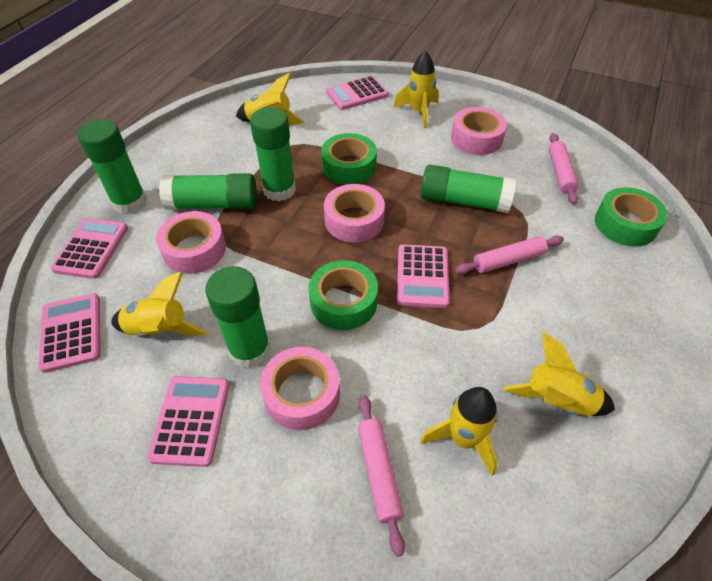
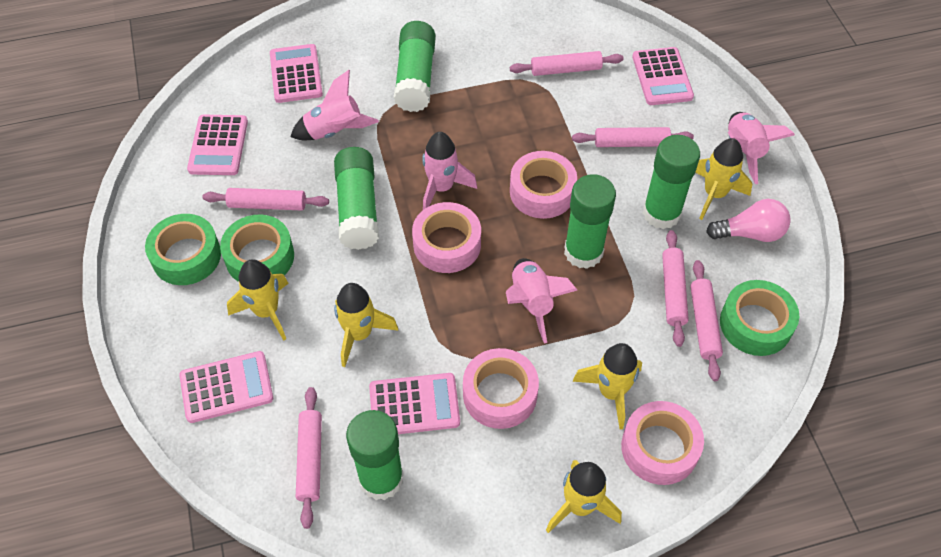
pink light bulb: 0 -> 1
pink rocket: 0 -> 4
pink rolling pin: 3 -> 6

